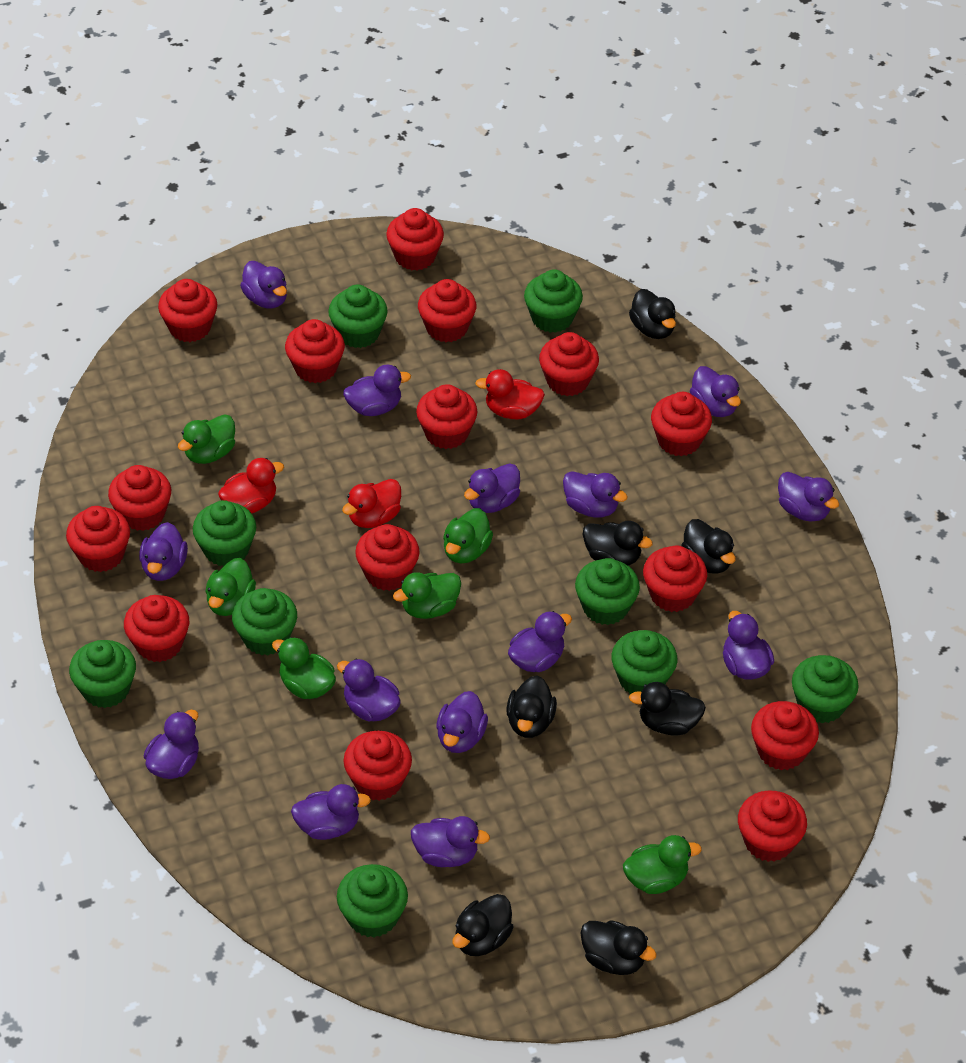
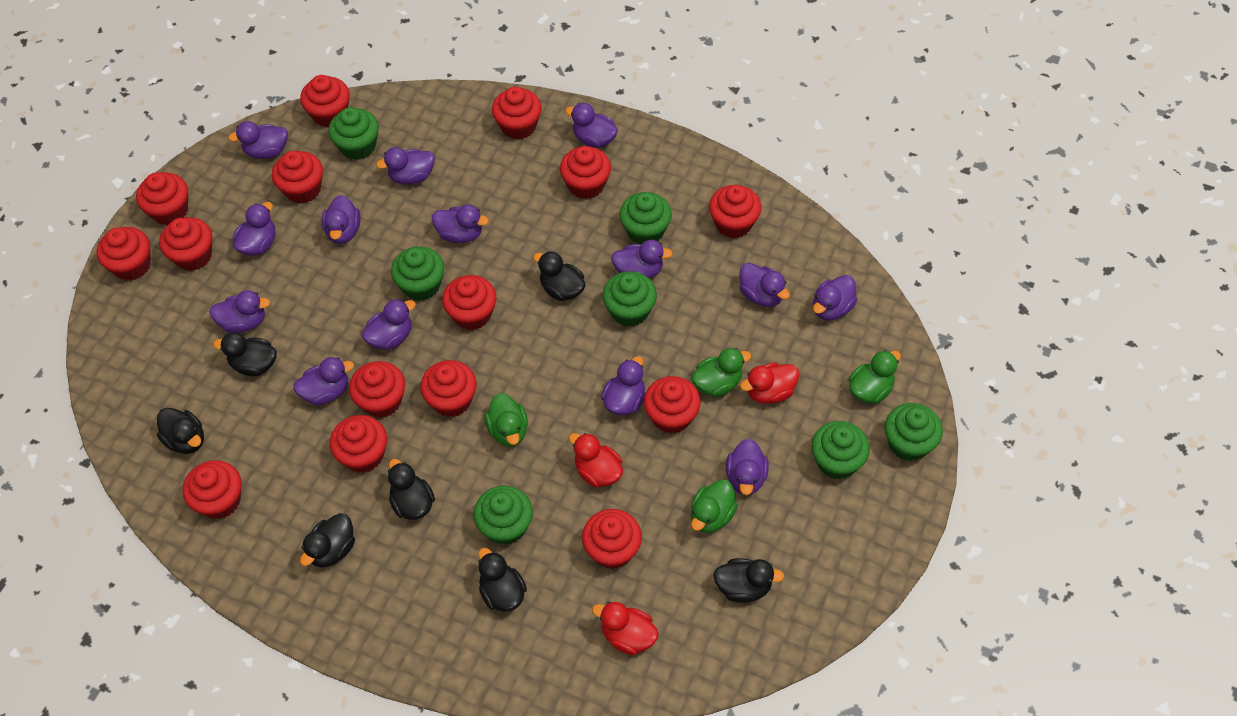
green cupcake: 9 -> 7
green duck: 6 -> 4

